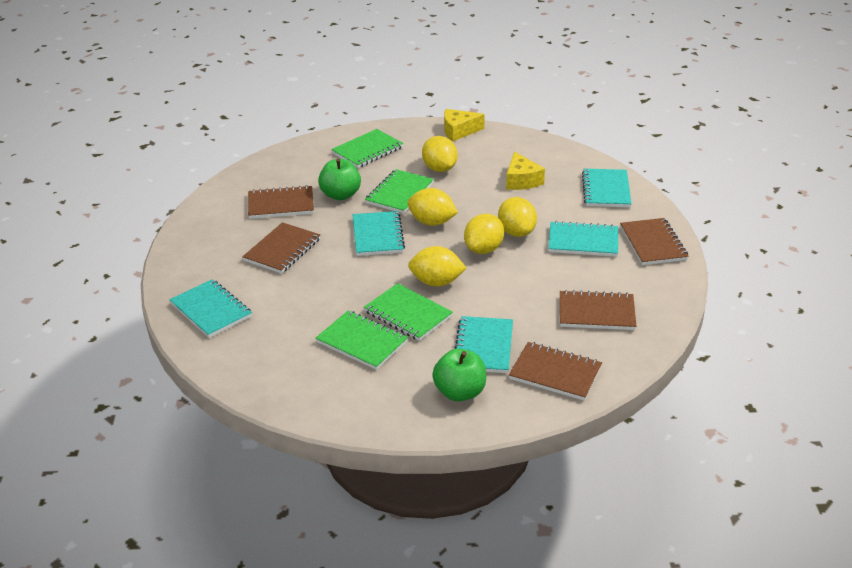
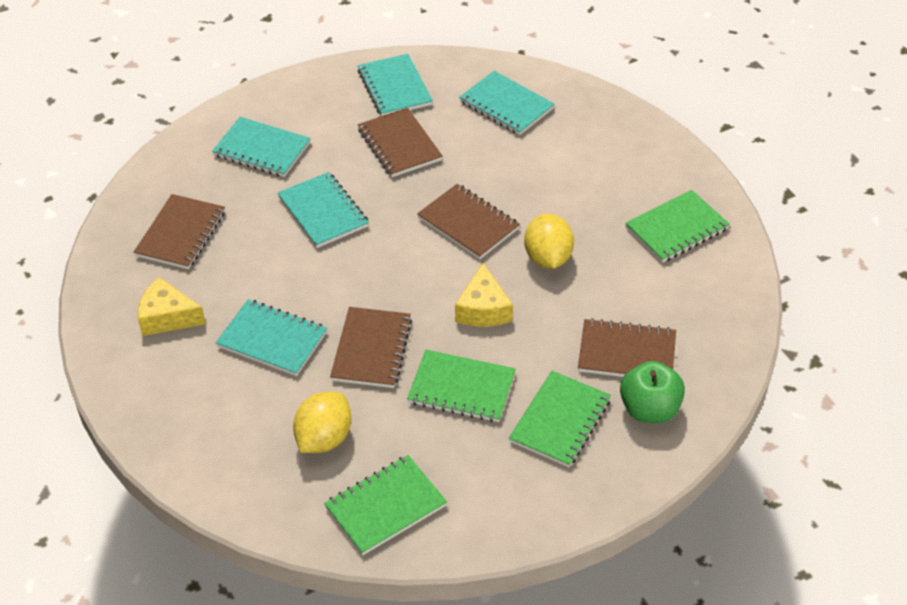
green apple: 2 -> 1
yellow lemon: 5 -> 2

